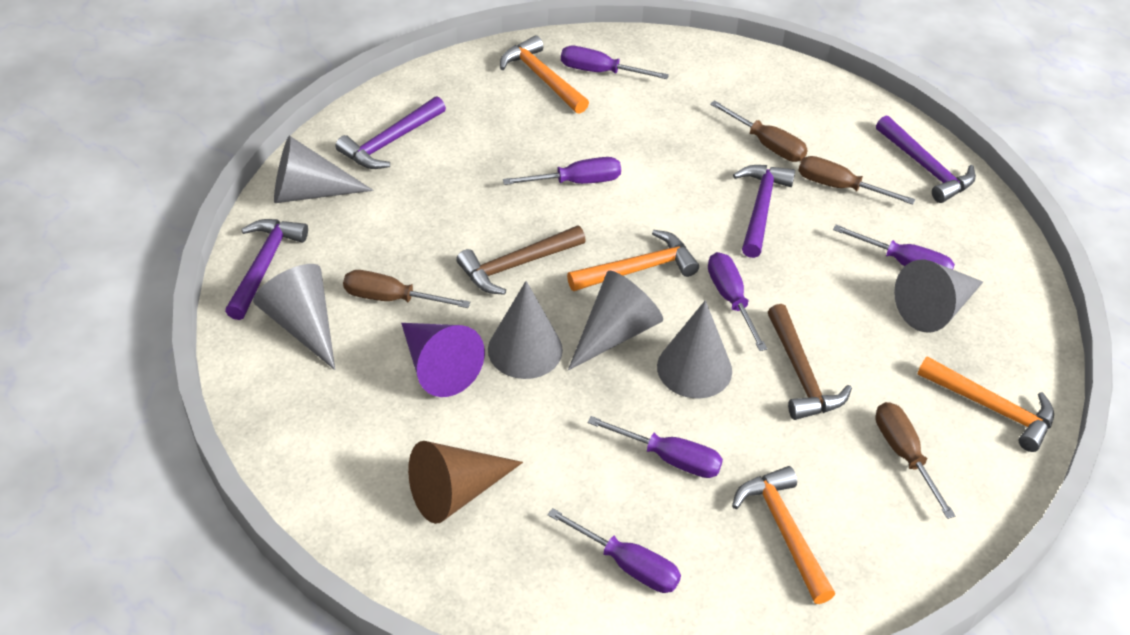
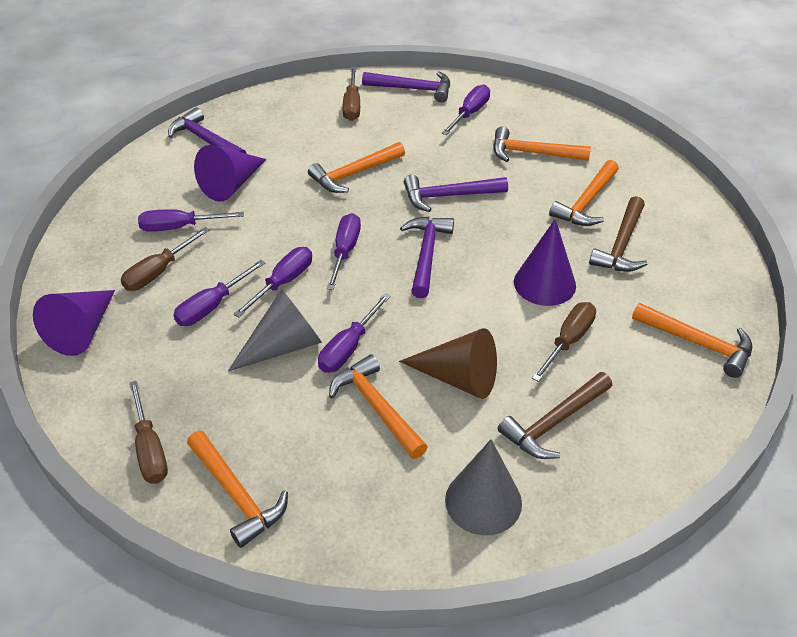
grey cone: 6 -> 2
orange hammer: 4 -> 6
purple cone: 1 -> 3

